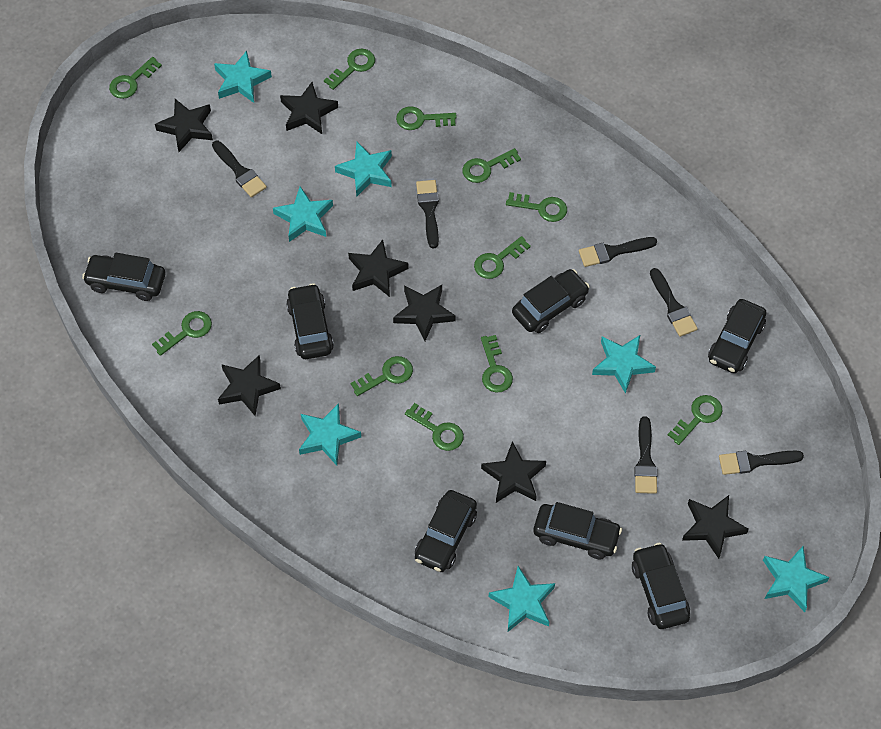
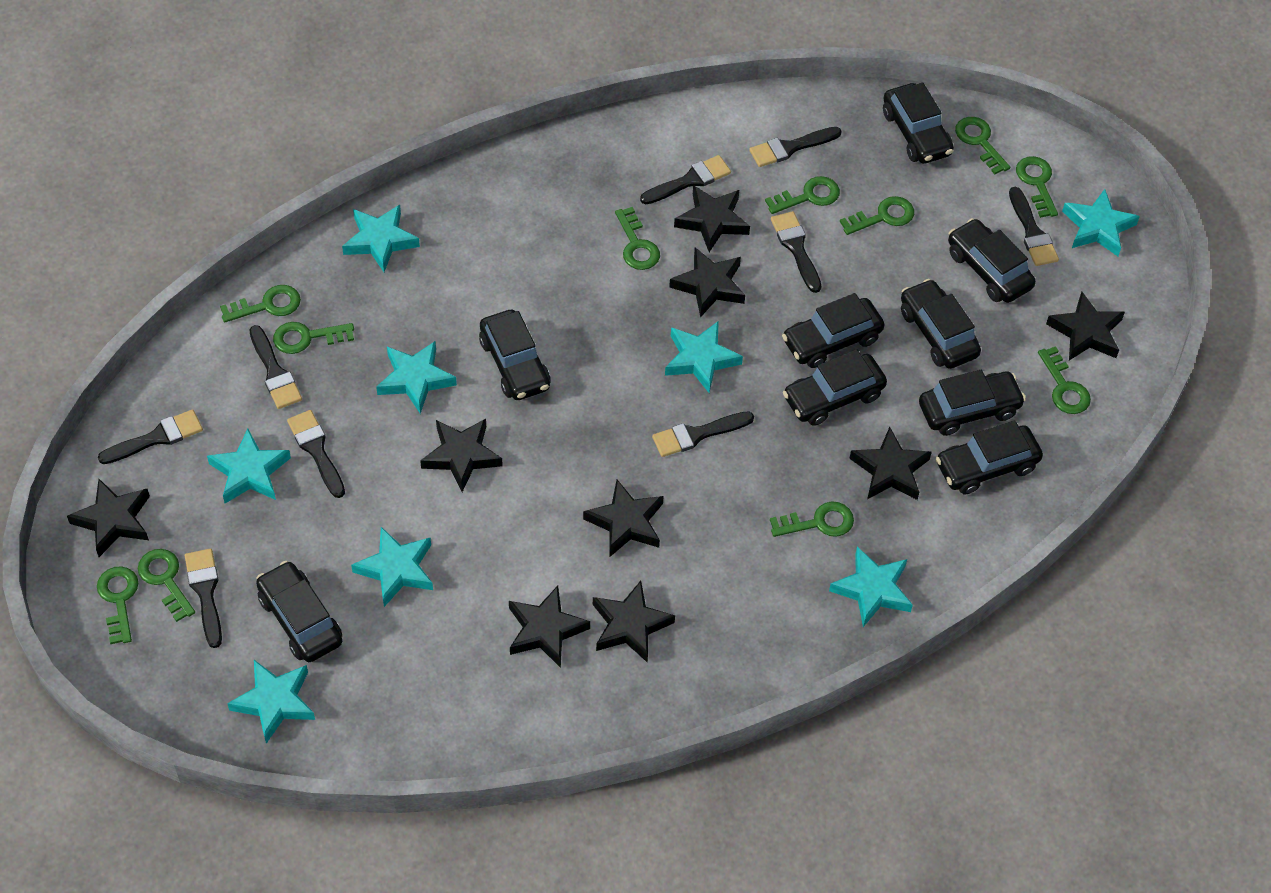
black brush: 6 -> 9
black car: 7 -> 9
black star: 7 -> 9
turquoise star: 7 -> 8

